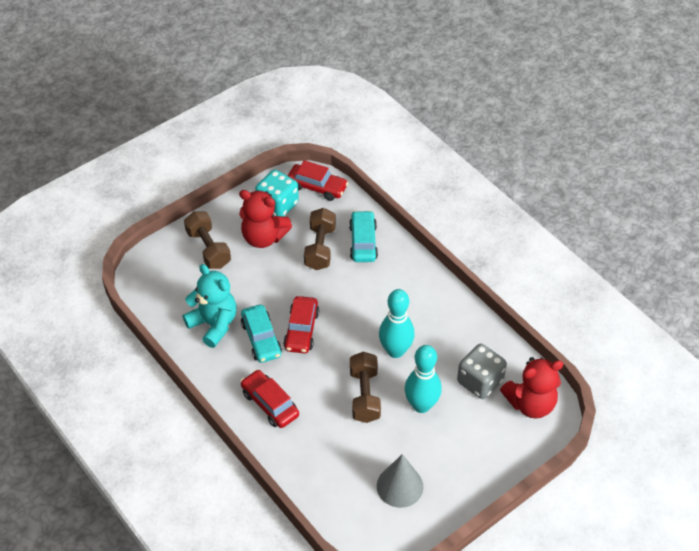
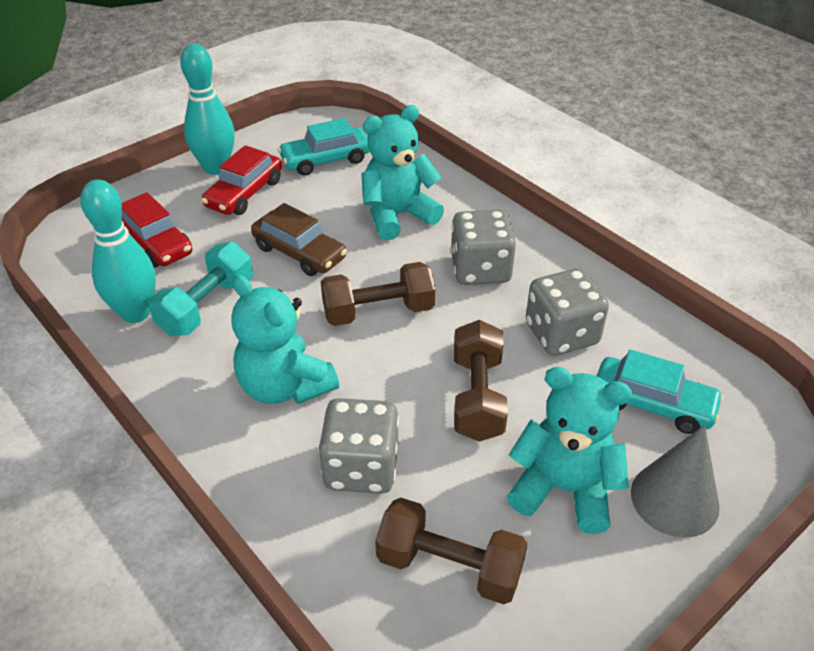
brown car: 0 -> 1
grey dice: 1 -> 3
red car: 3 -> 2
red teddy bear: 2 -> 0
turquoise dice: 1 -> 0
turquoise dumbbell: 0 -> 1
turquoise teddy bear: 1 -> 3

